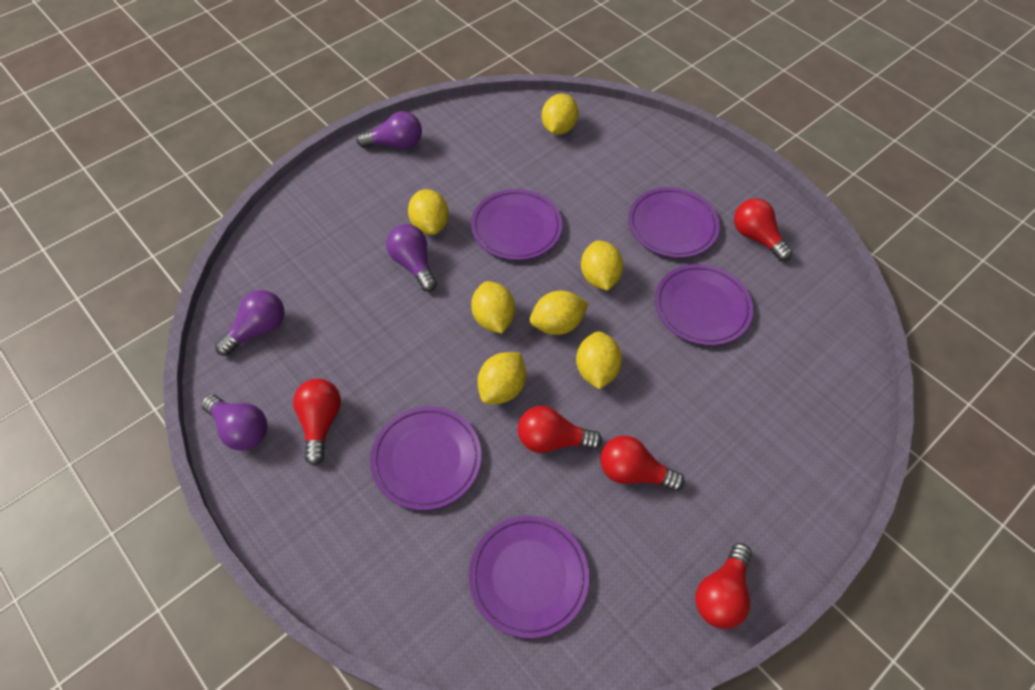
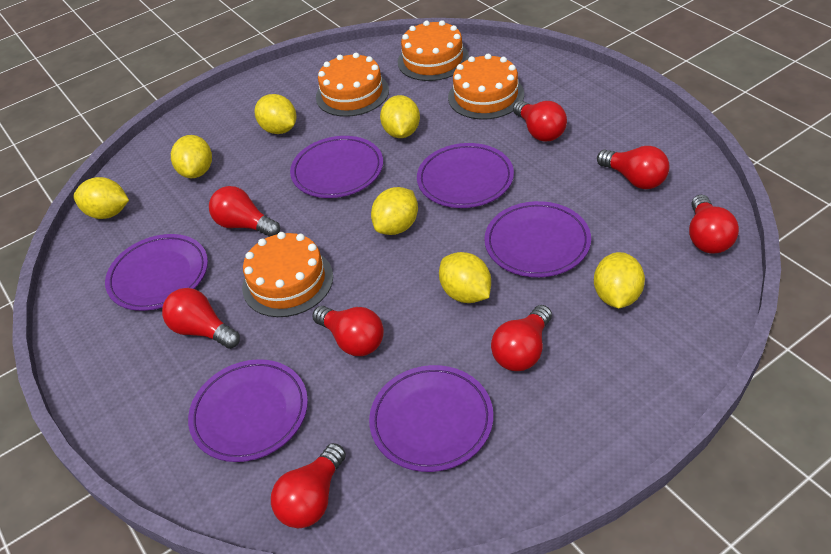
orange cake: 0 -> 4
purple light bulb: 4 -> 0
purple plate: 5 -> 6
red light bulb: 5 -> 8

